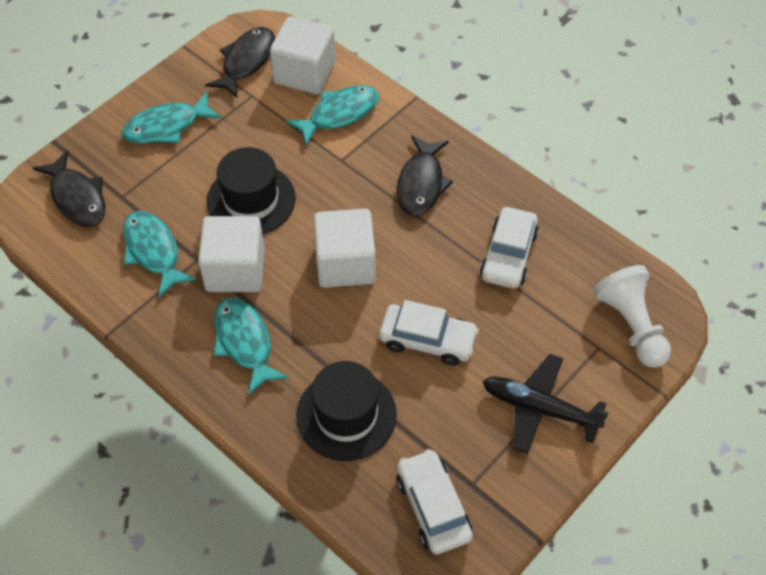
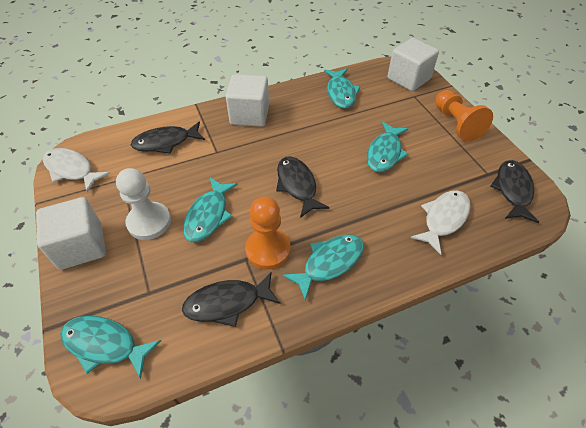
black fish: 3 -> 4
black hat: 2 -> 0
black plane: 1 -> 0
orange pawn: 0 -> 2
turquoise fish: 4 -> 5
white car: 3 -> 0
white fish: 0 -> 2

